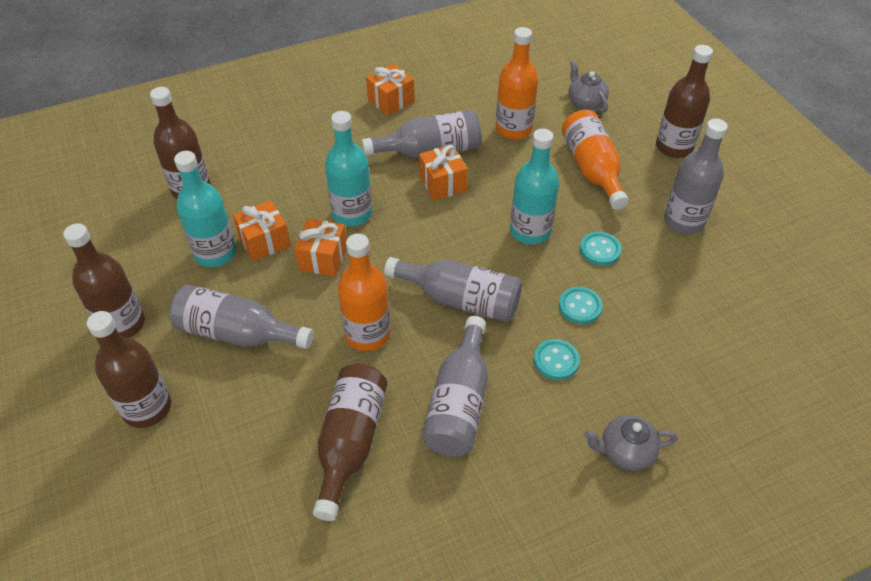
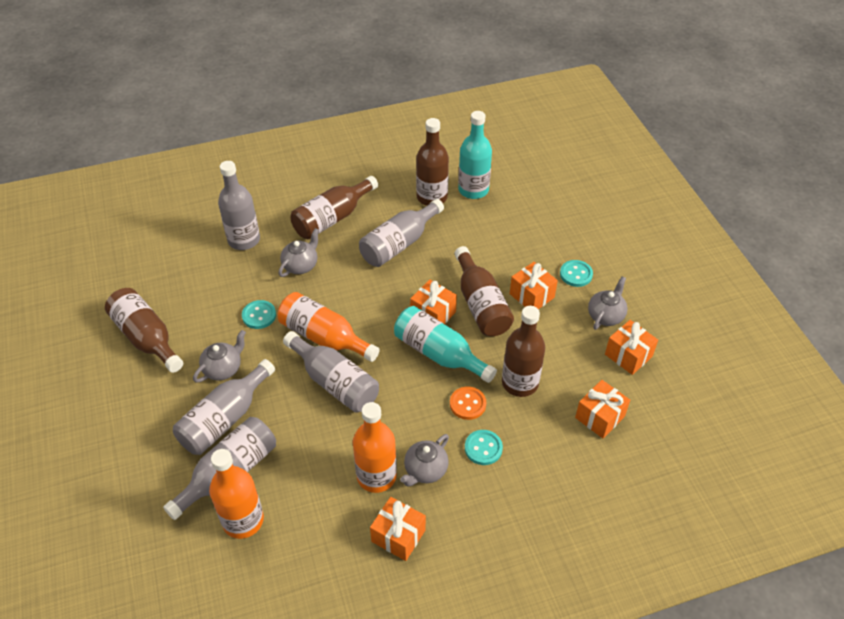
grey teapot: 2 -> 4
orange button: 0 -> 1
orange gift: 4 -> 5
turquoise bottle: 3 -> 2

